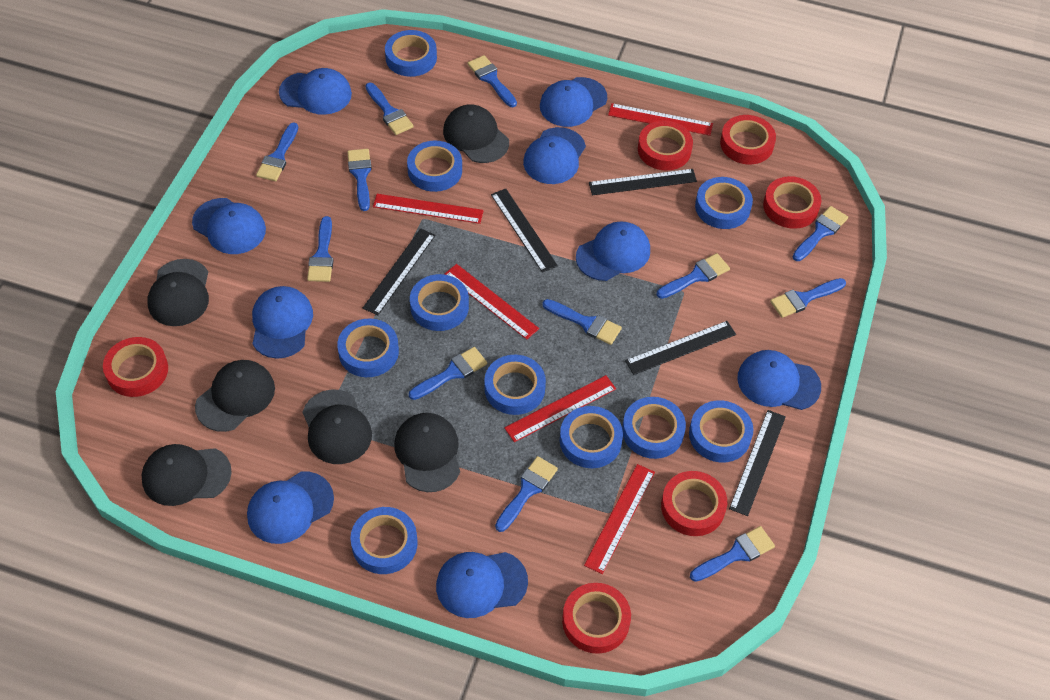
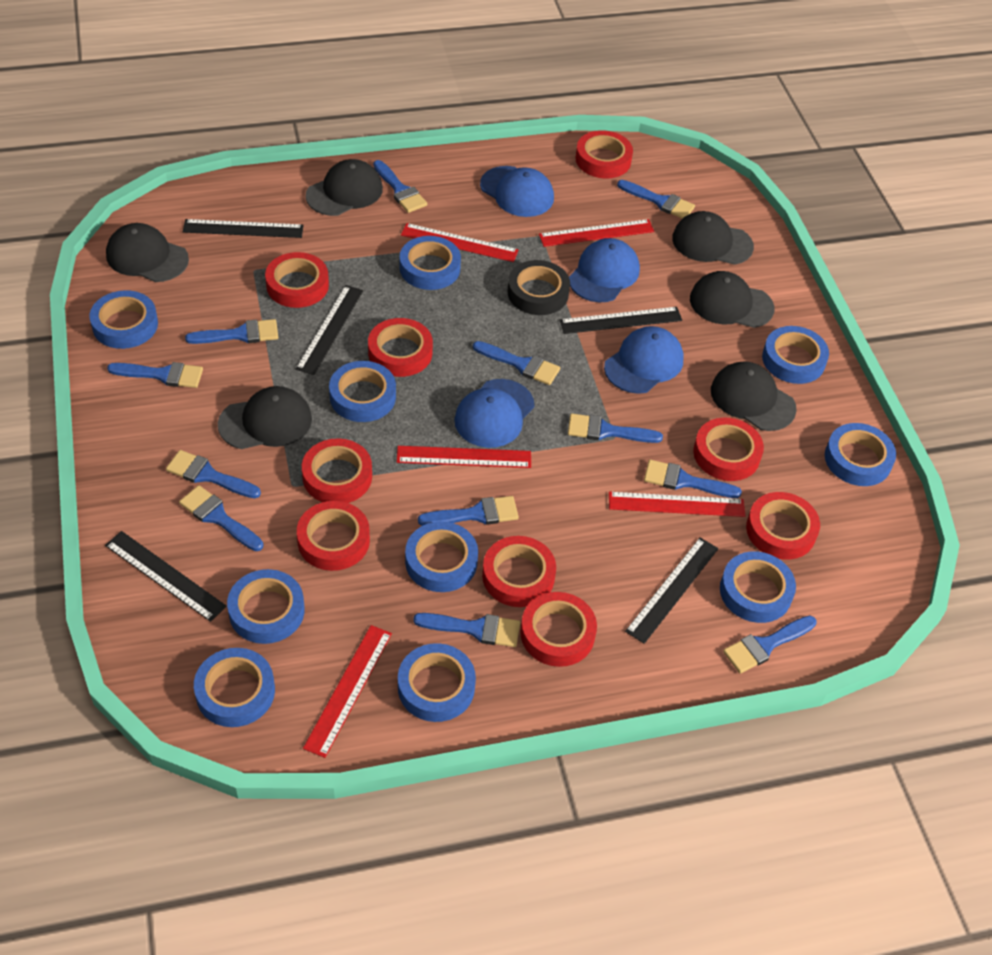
black tape: 0 -> 1
blue cap: 9 -> 4
red tape: 6 -> 9

